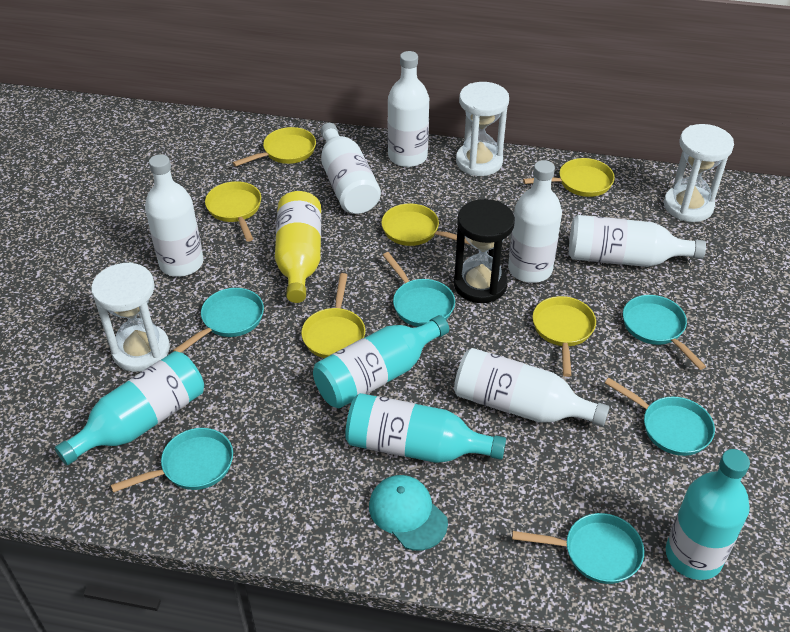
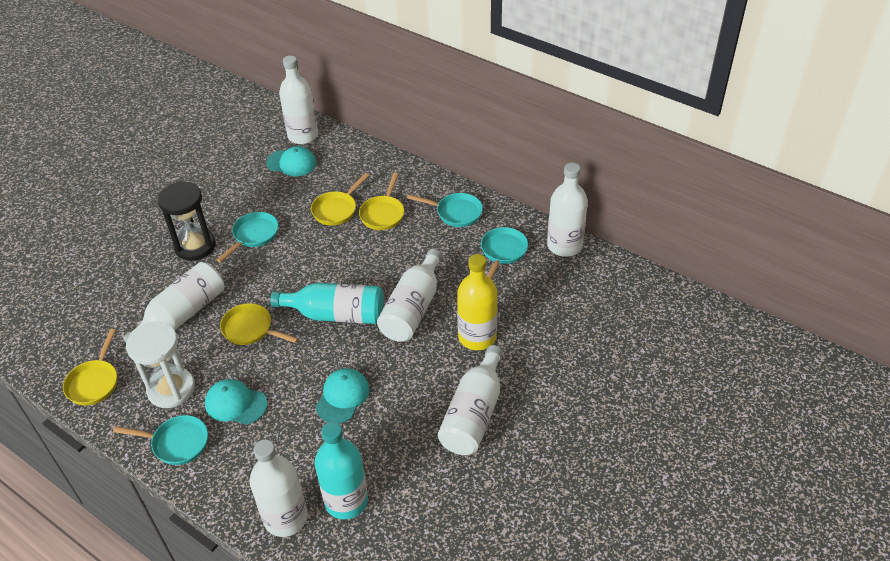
turquoise bottle: 4 -> 2
turquoise cap: 1 -> 3
turquoise pan: 6 -> 4
white hourglass: 3 -> 1
yellow pan: 6 -> 4

